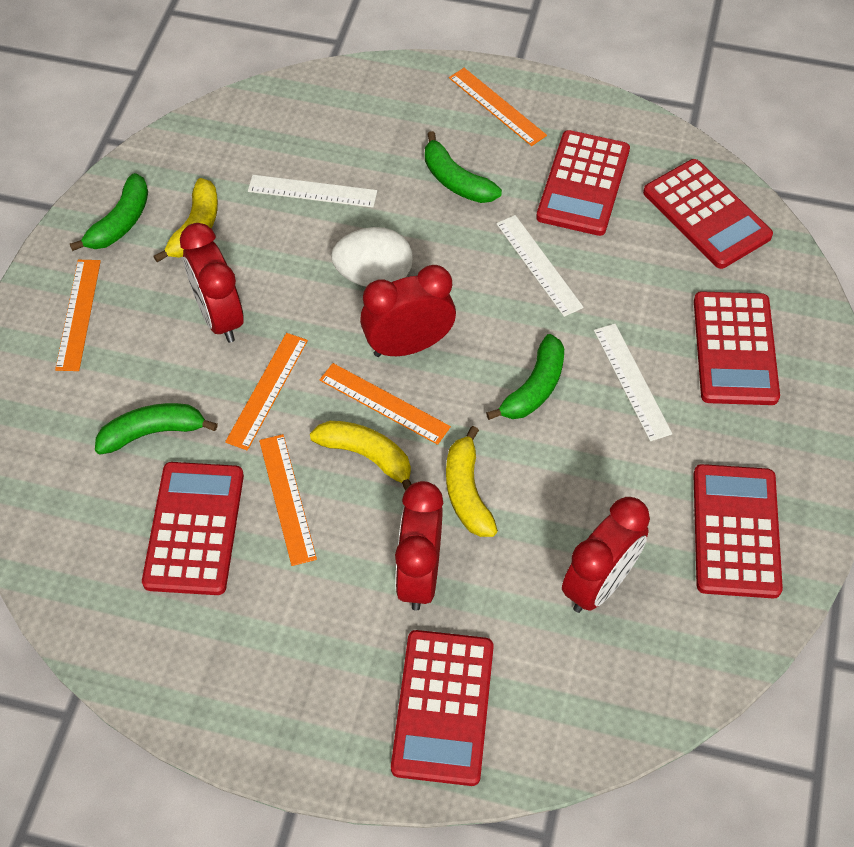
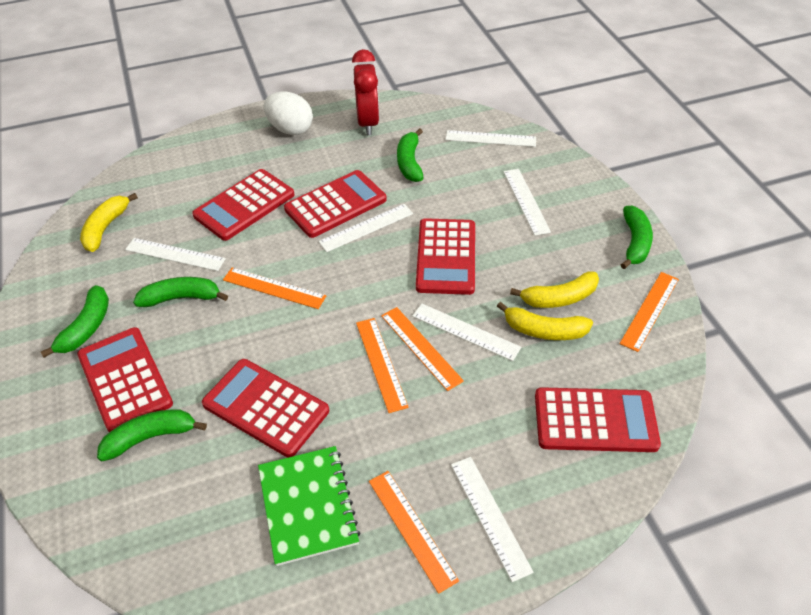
green banana: 4 -> 5
green notebook: 0 -> 1
red clock: 4 -> 1
white ruler: 3 -> 6

